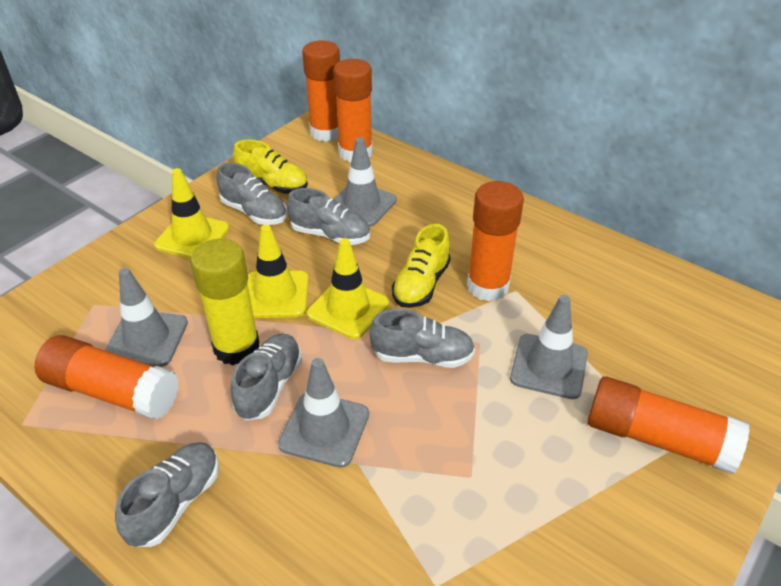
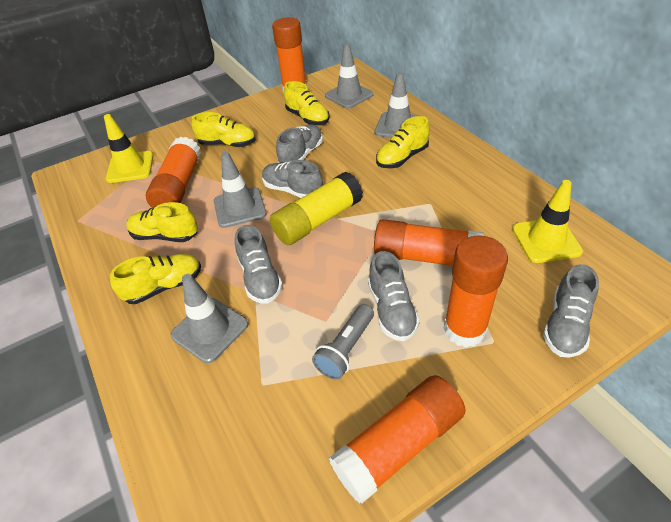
grey flashlight: 0 -> 1
yellow shoe: 2 -> 5
yellow traffic cone: 3 -> 2

